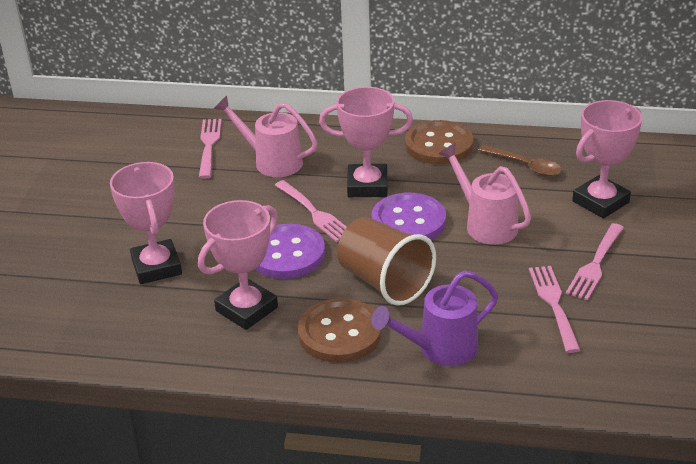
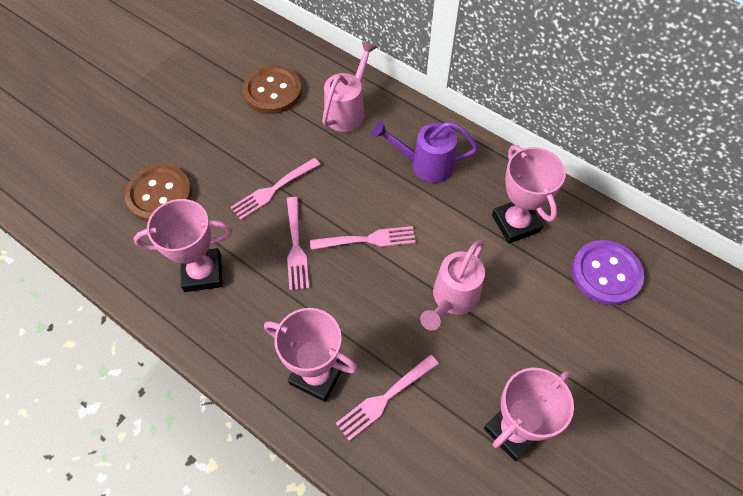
brown cup: 1 -> 0
brown spoon: 1 -> 0
purple button: 2 -> 1

